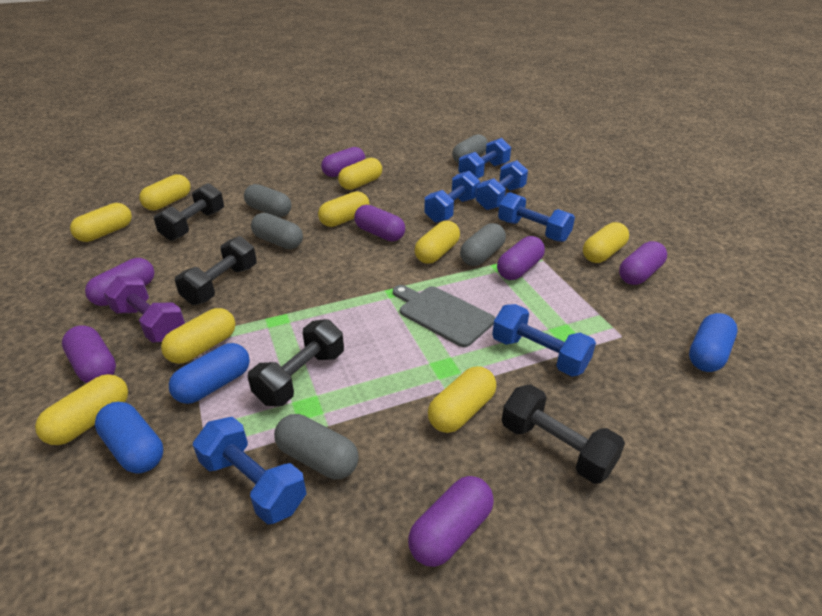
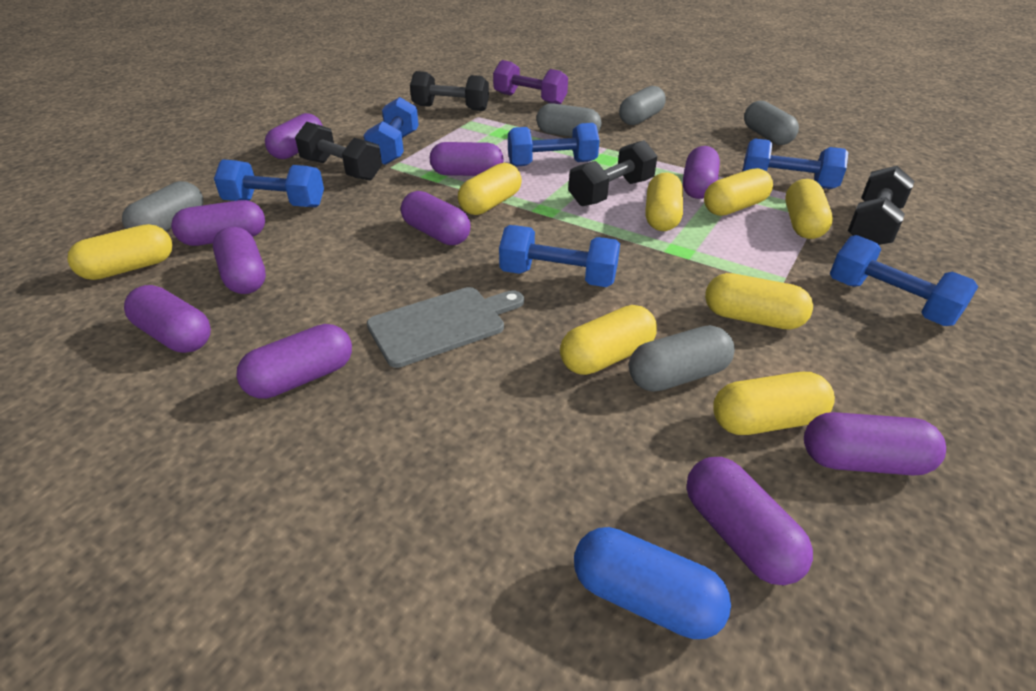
blue capsule: 3 -> 1
purple capsule: 7 -> 10
yellow capsule: 9 -> 8

